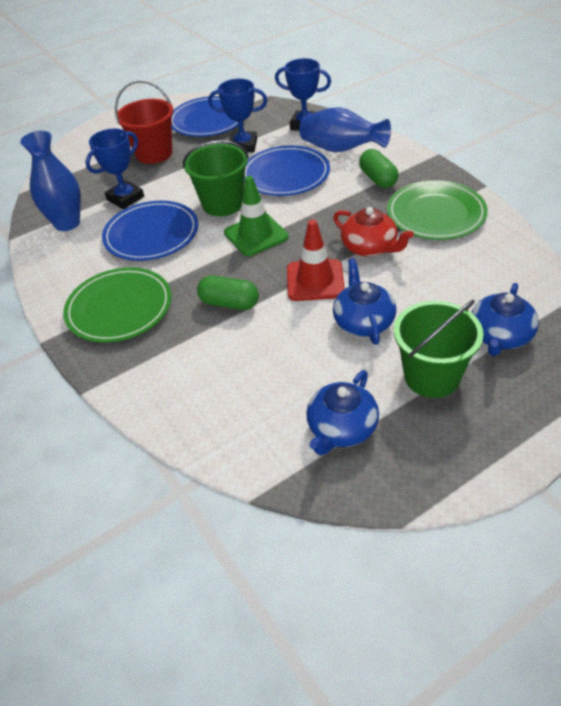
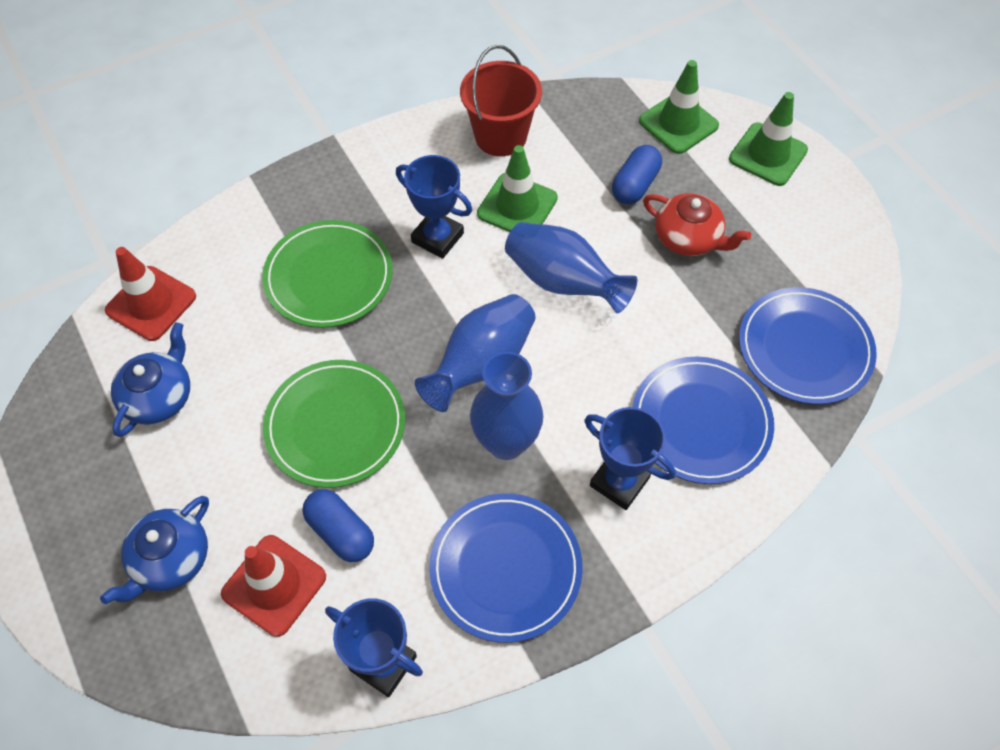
blue capsule: 0 -> 2
blue teapot: 3 -> 2
blue vase: 2 -> 3
green bucket: 2 -> 0
green capsule: 2 -> 0
green traffic cone: 1 -> 3
red traffic cone: 1 -> 2

